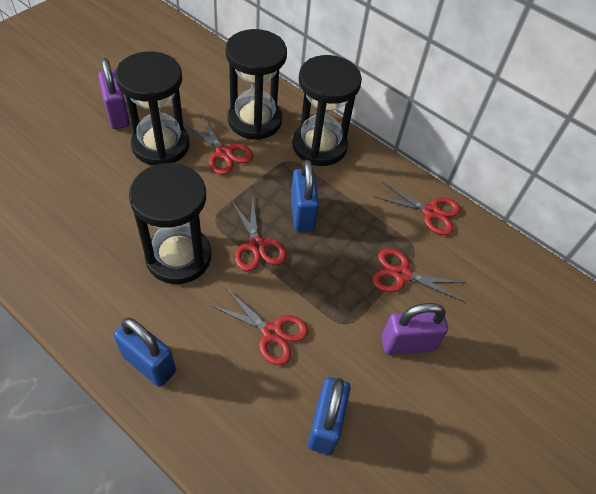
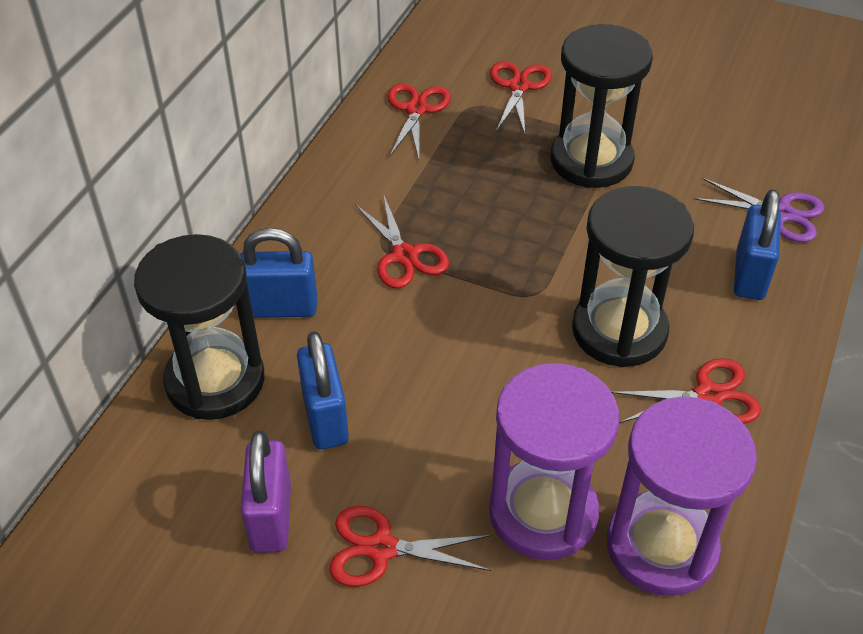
black hourglass: 4 -> 3
purple hourglass: 0 -> 2
purple padlock: 2 -> 1
purple scissors: 0 -> 1

